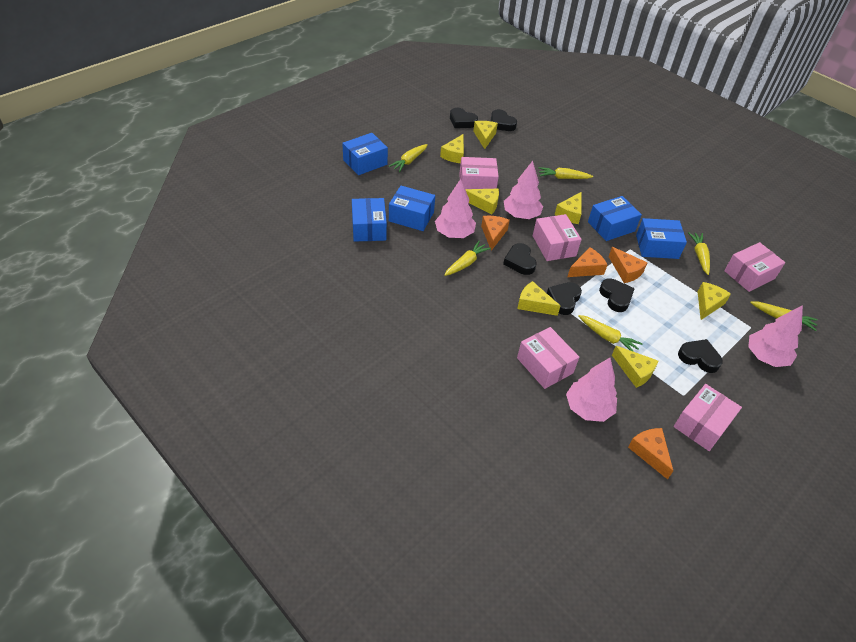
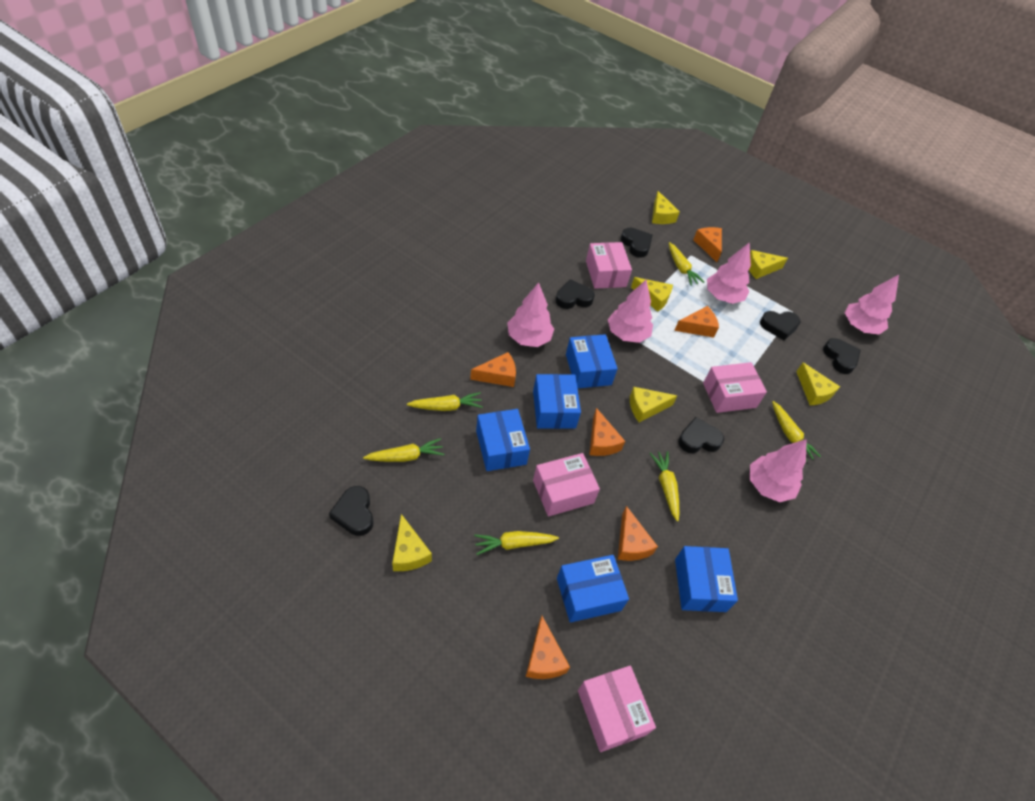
orange cheese: 4 -> 6
pink box: 5 -> 4
pink tree: 4 -> 5
yellow cheese: 7 -> 6

